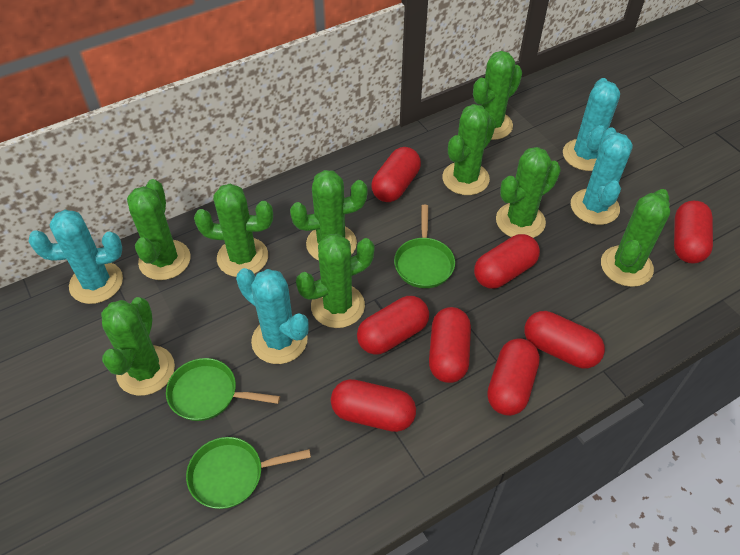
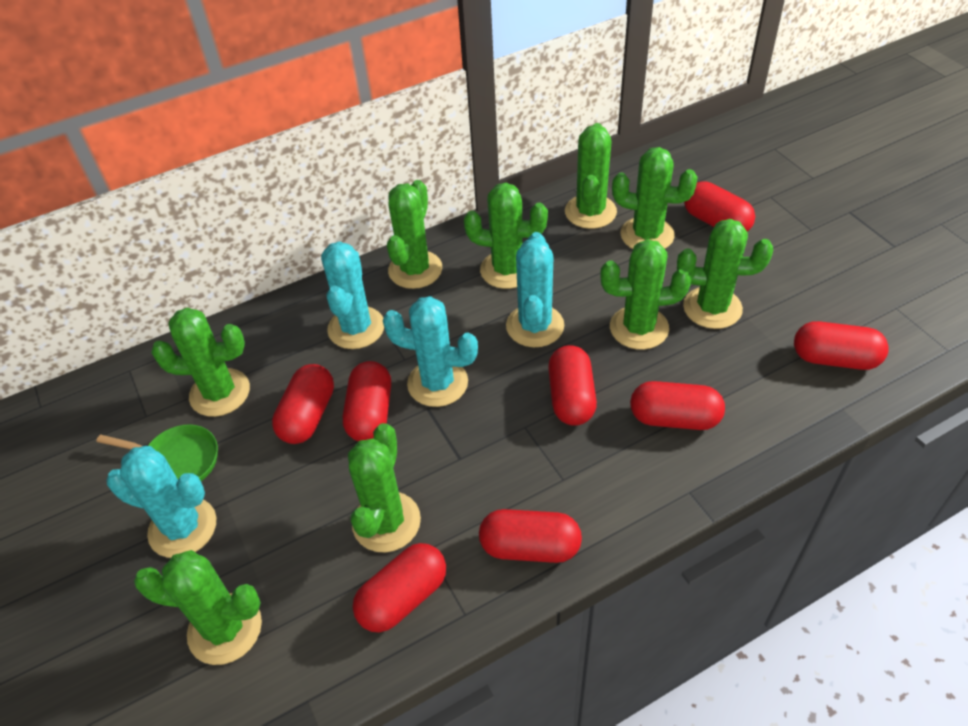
green pan: 3 -> 1

